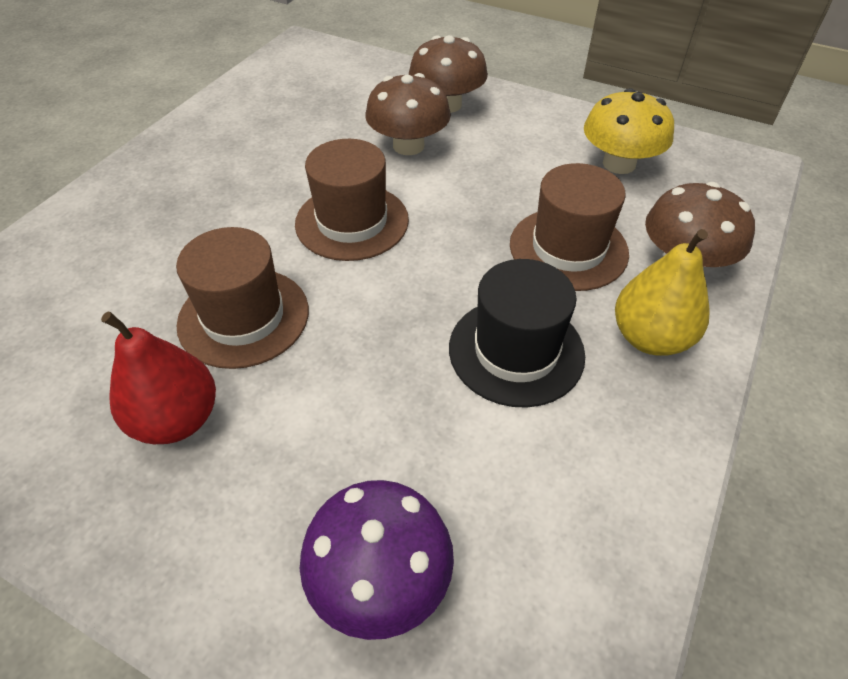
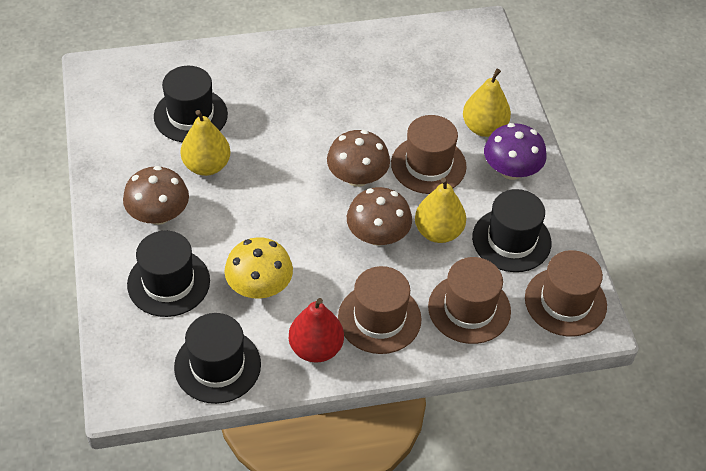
black hat: 1 -> 4
brown hat: 3 -> 4
yellow pear: 1 -> 3

